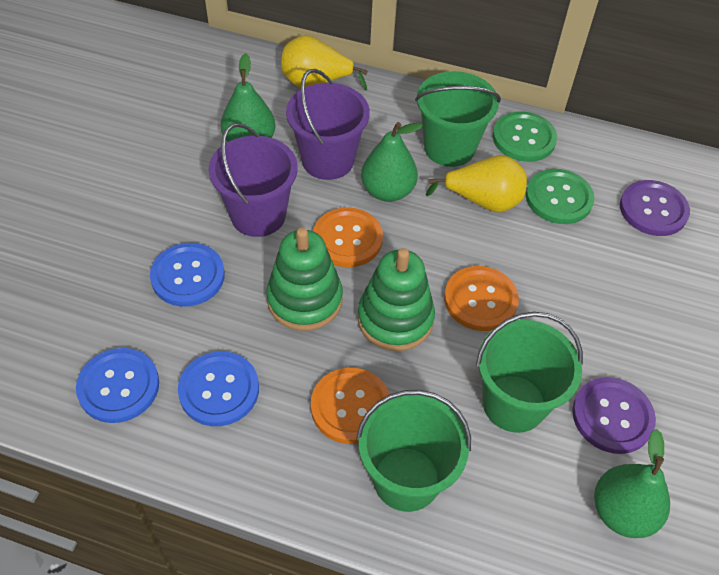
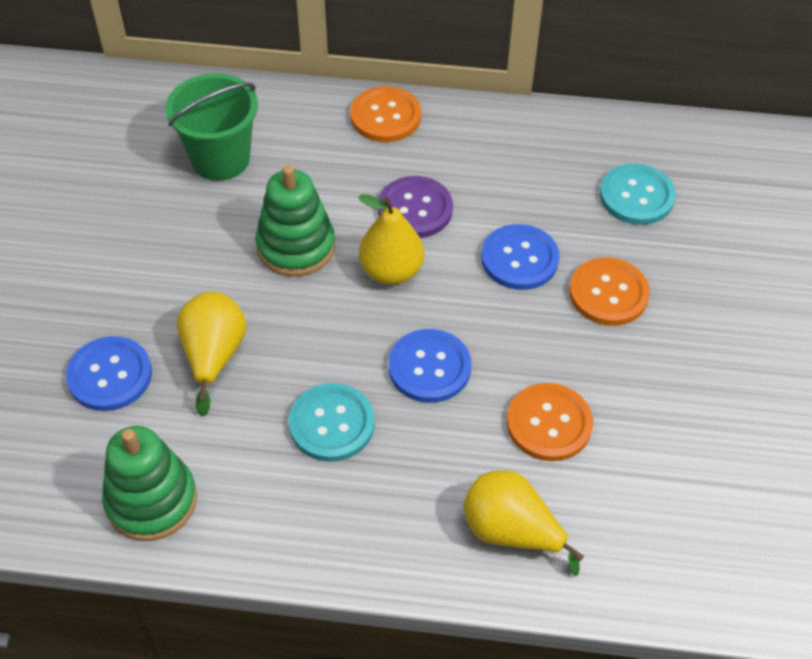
green bucket: 3 -> 1
green button: 2 -> 0
green pear: 3 -> 0
purple bucket: 2 -> 0
purple button: 2 -> 1
turquoise button: 0 -> 2
yellow pear: 2 -> 3

